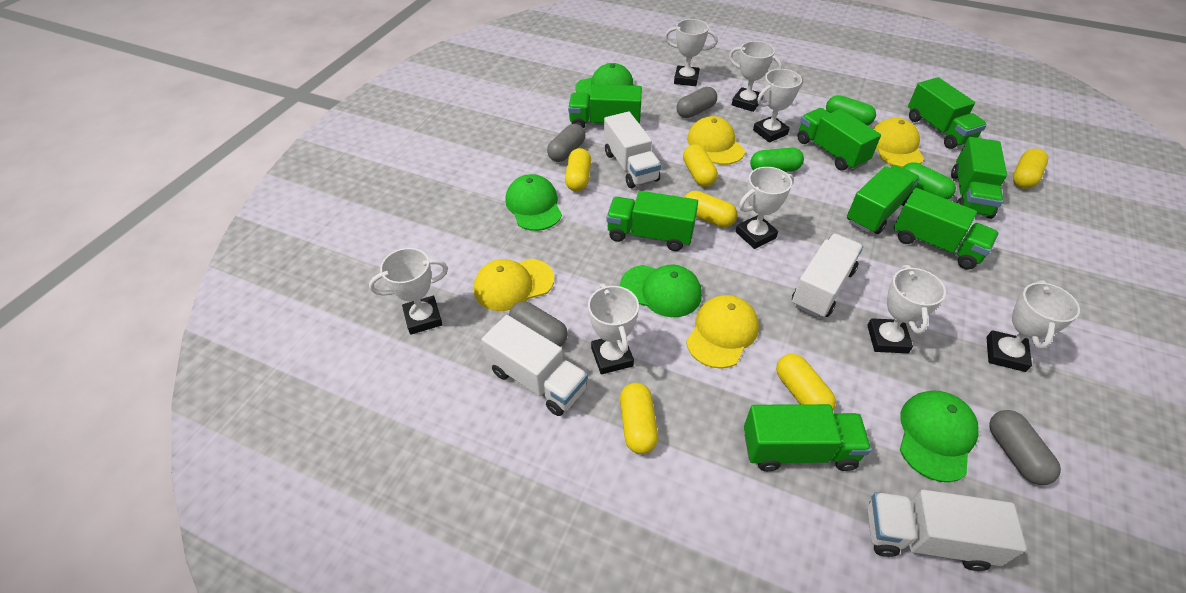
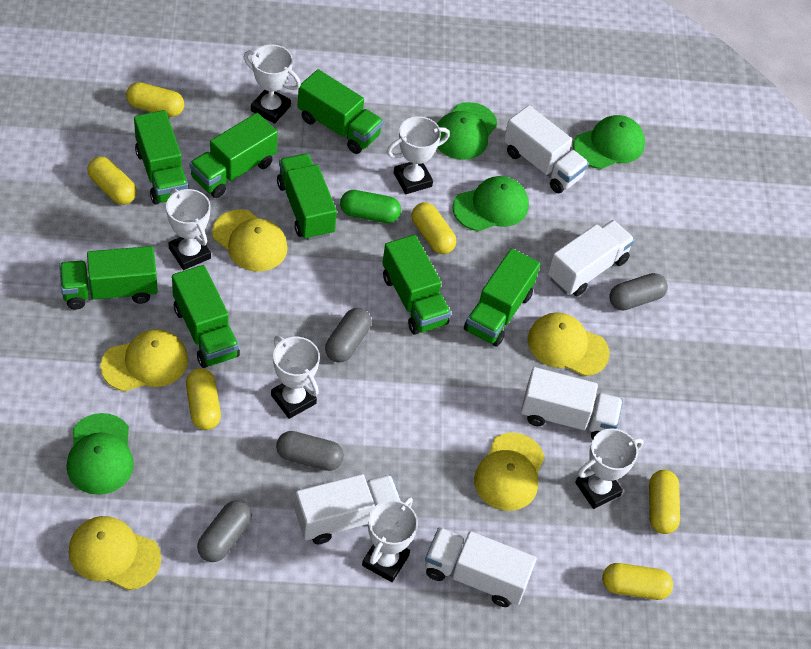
green capsule: 3 -> 1
white trophy: 8 -> 6
white truck: 4 -> 5
yellow cap: 4 -> 5

